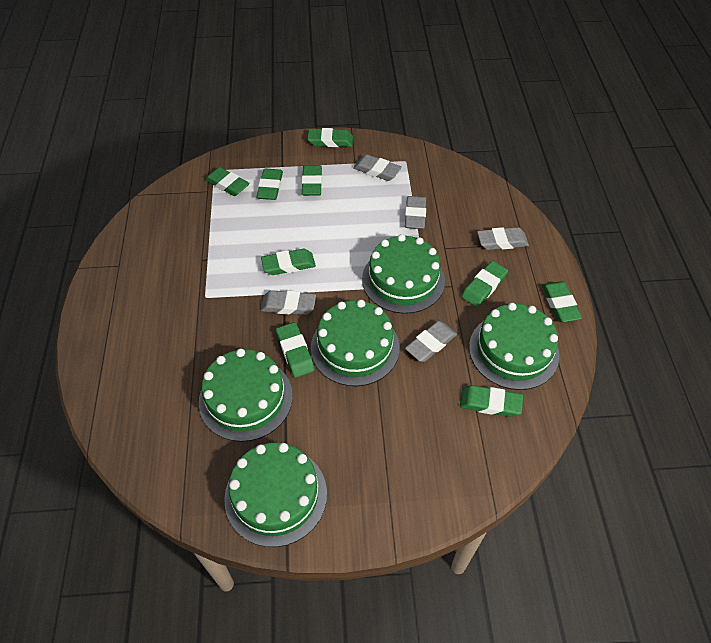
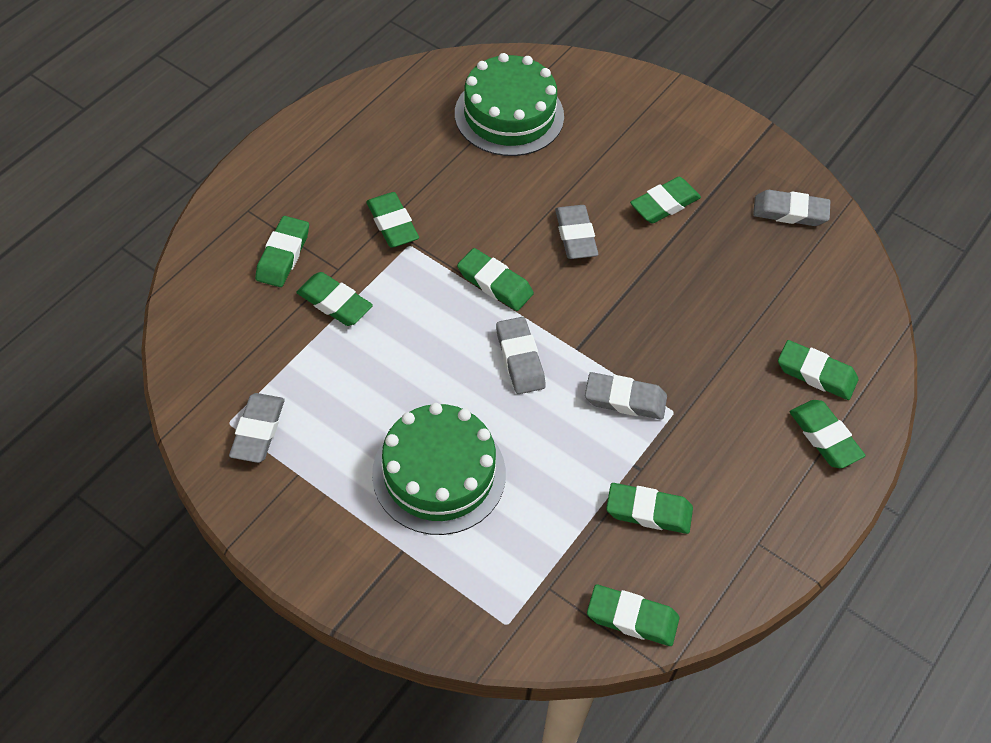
green cake: 5 -> 2

